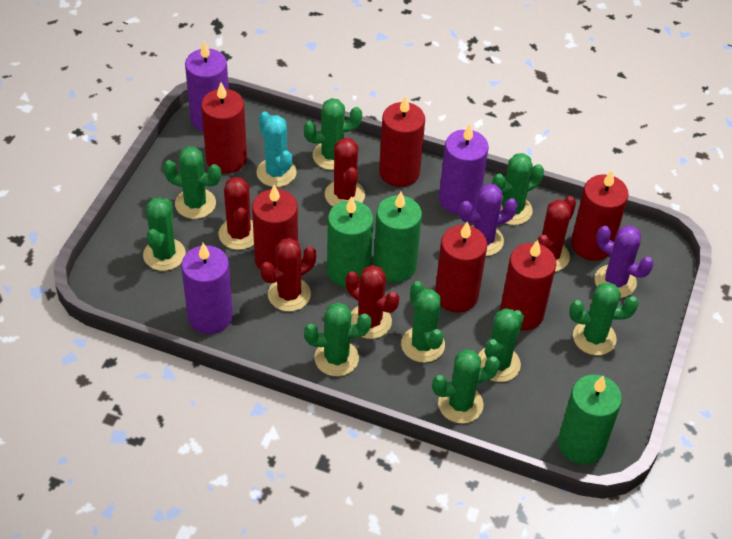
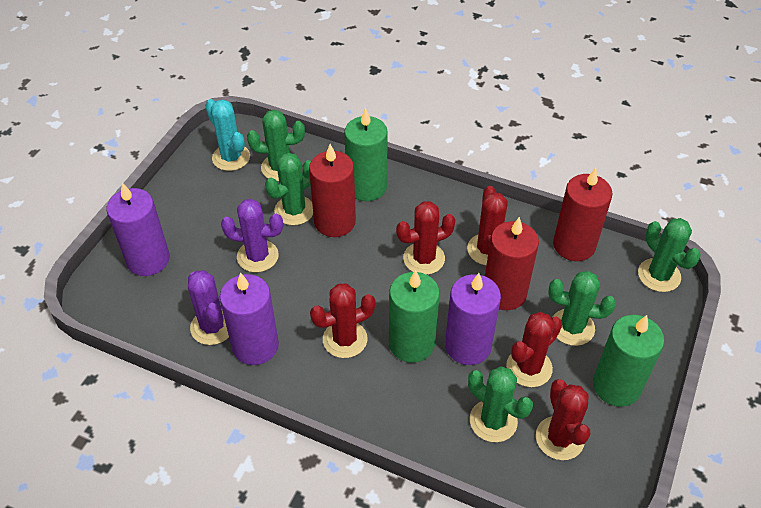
green cactus: 9 -> 5
red candle: 6 -> 3

